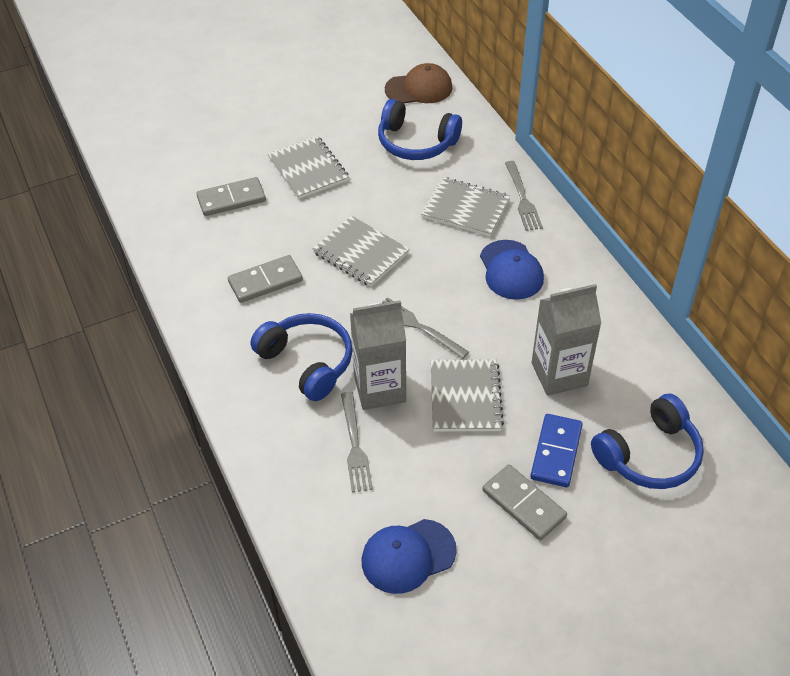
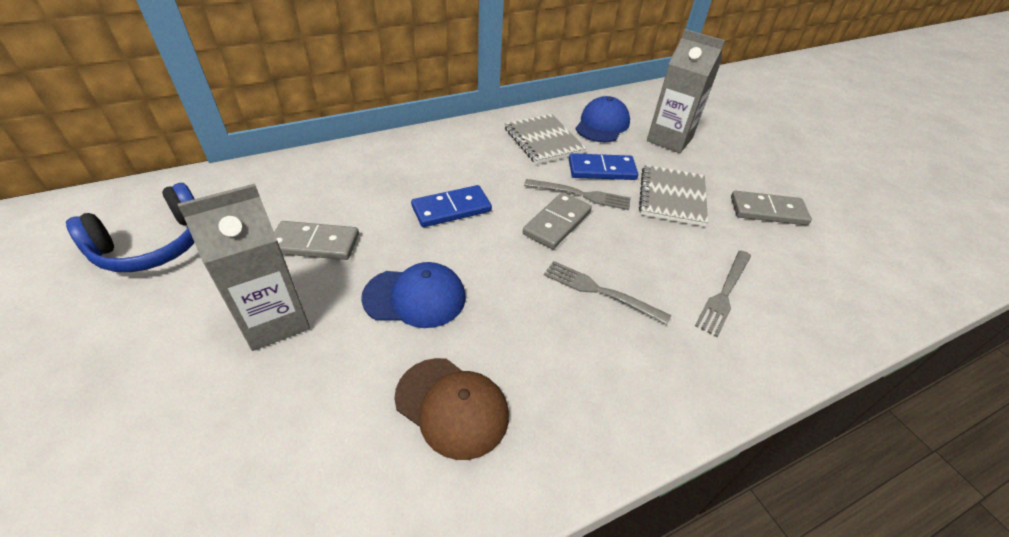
blue domino: 1 -> 2
blue headphones: 3 -> 1
grey notebook: 4 -> 2

